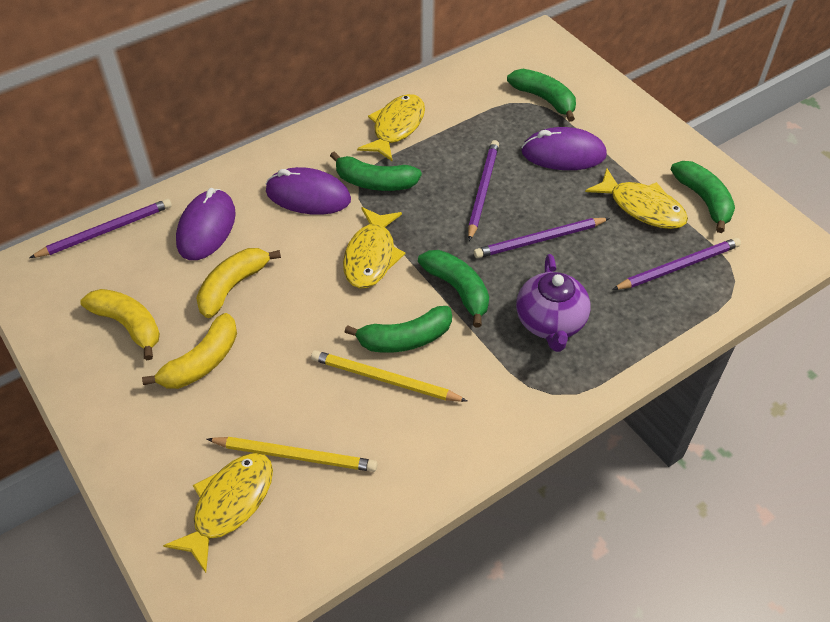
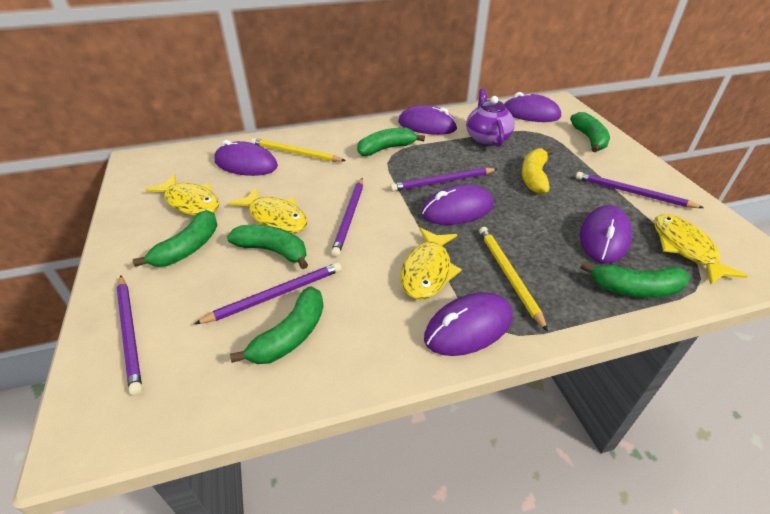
green banana: 5 -> 6
purple mouse: 3 -> 6
purple pencil: 4 -> 5
yellow banana: 3 -> 1

